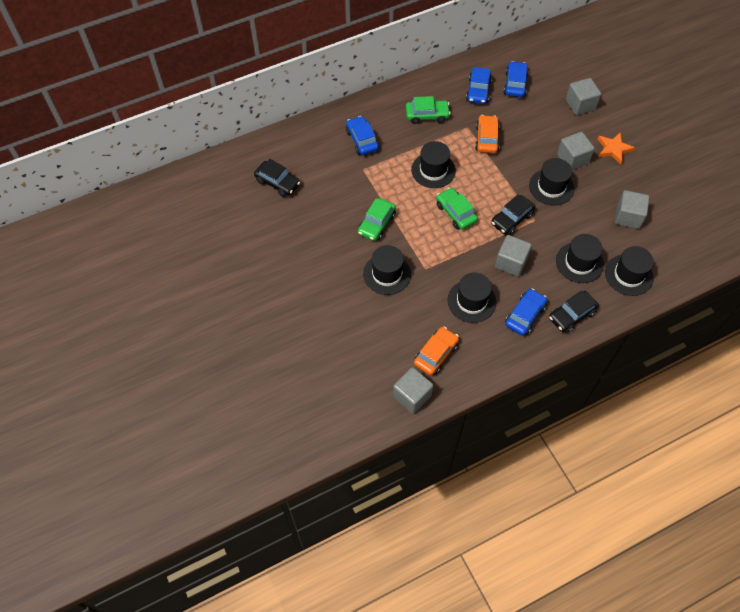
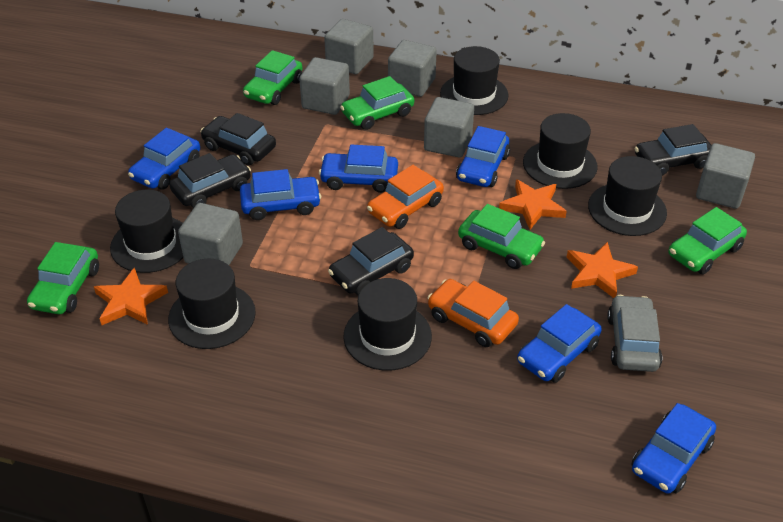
black car: 3 -> 4
blue car: 4 -> 6
green car: 3 -> 5
grey car: 0 -> 1
grey cube: 5 -> 6
orange star: 1 -> 3

